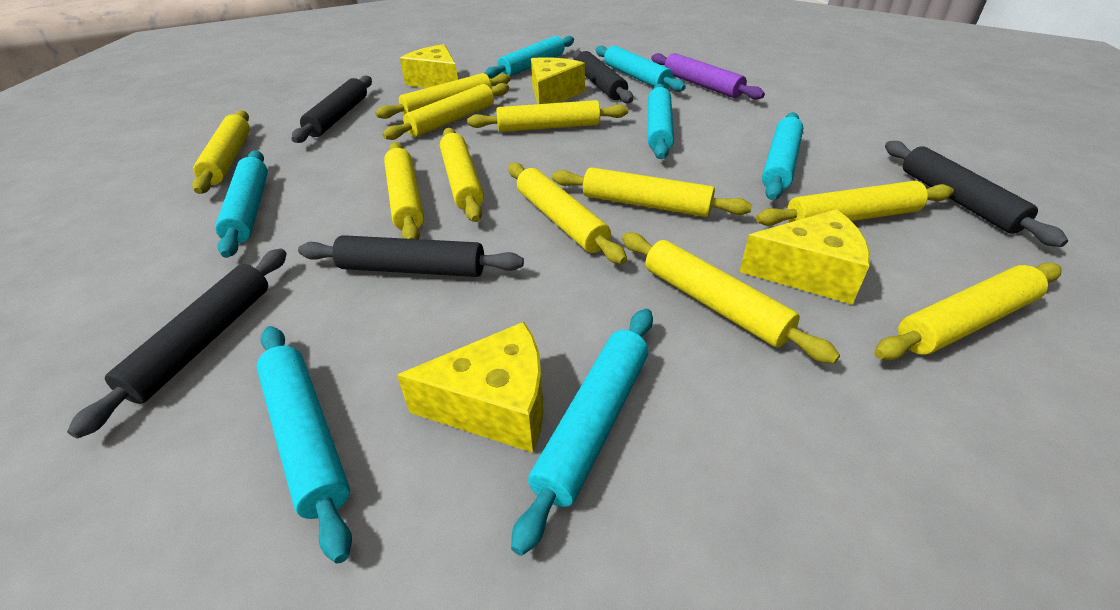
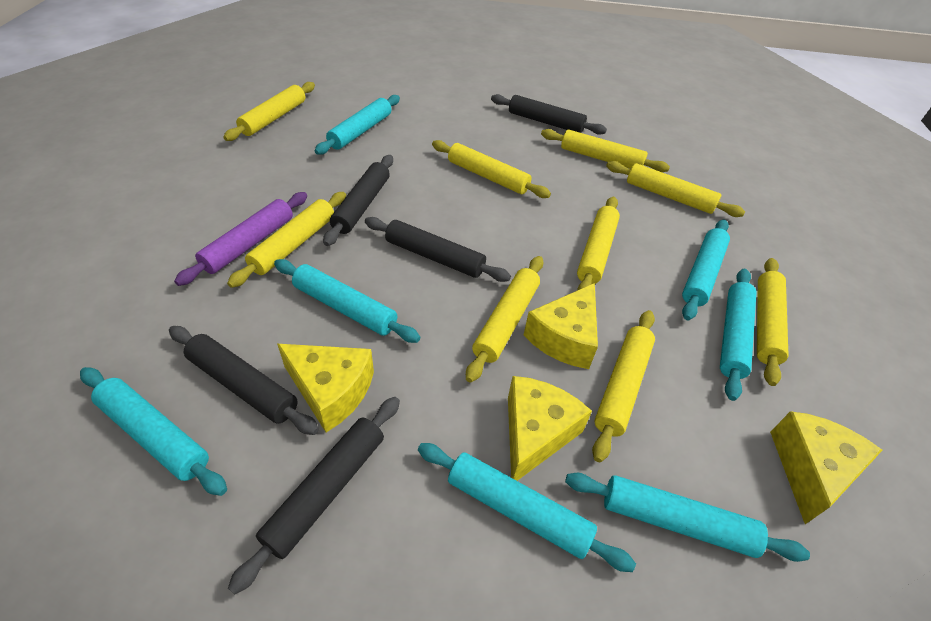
yellow rolling pin: 11 -> 9

